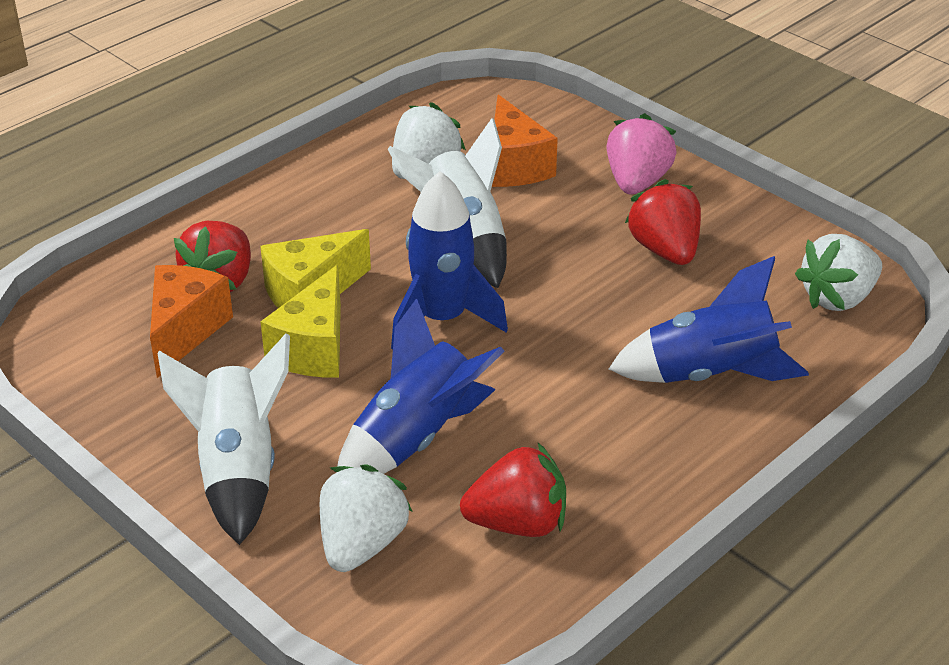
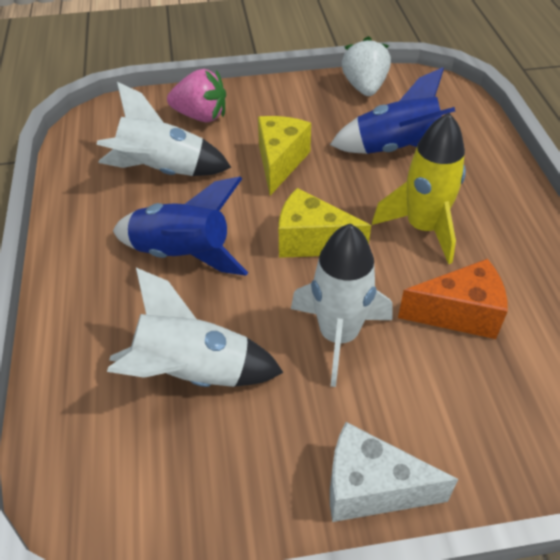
blue rocket: 3 -> 2
orange cheese: 2 -> 1
red strawberry: 3 -> 0
white cheese: 0 -> 1
white rocket: 2 -> 3
white strawberry: 3 -> 1
yellow rocket: 0 -> 1

